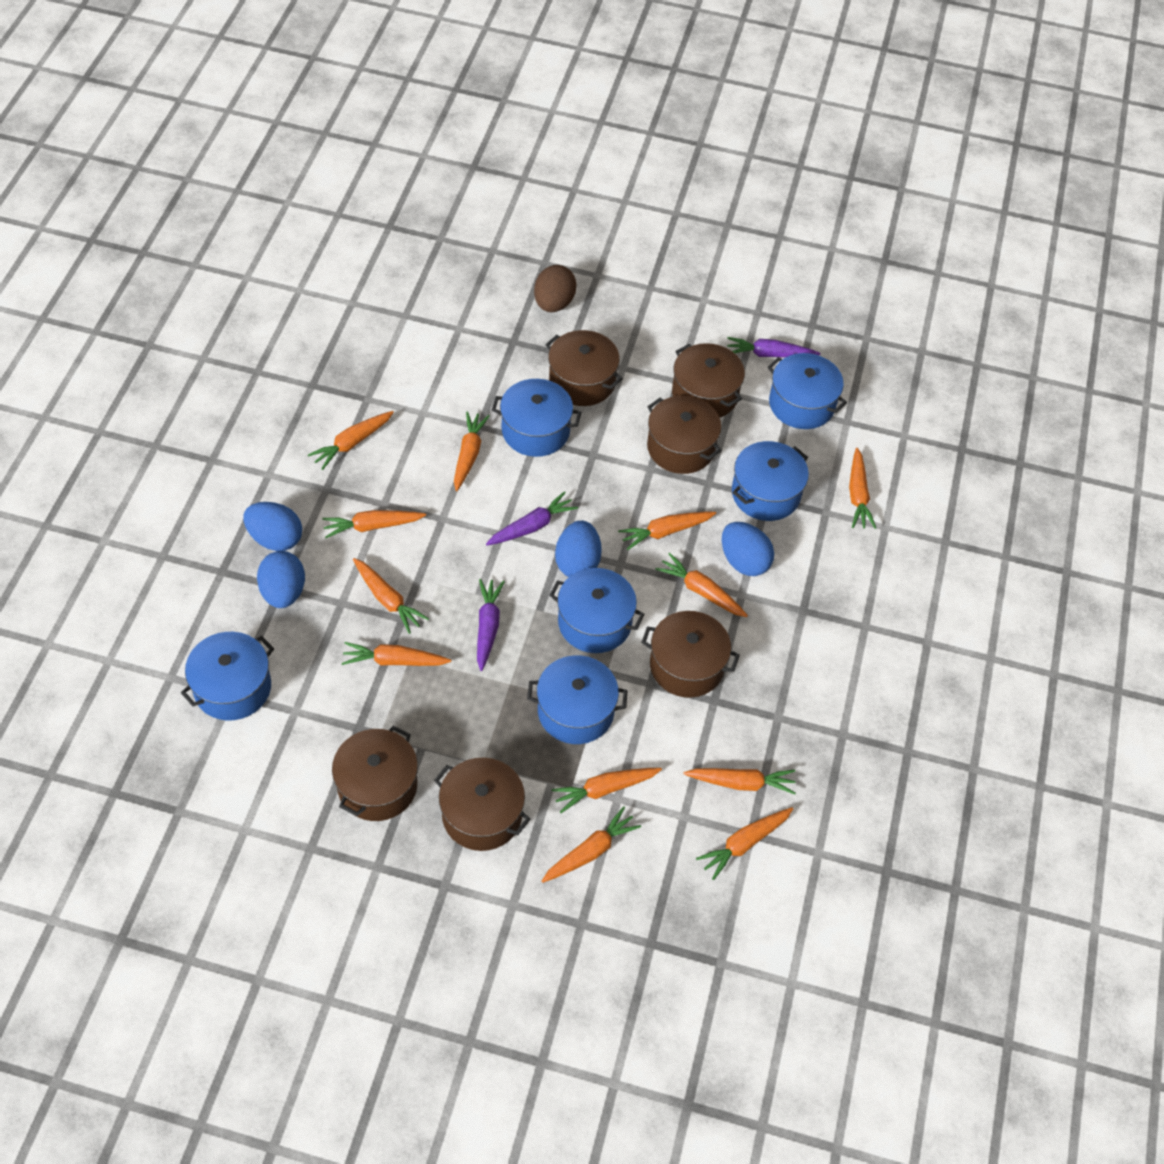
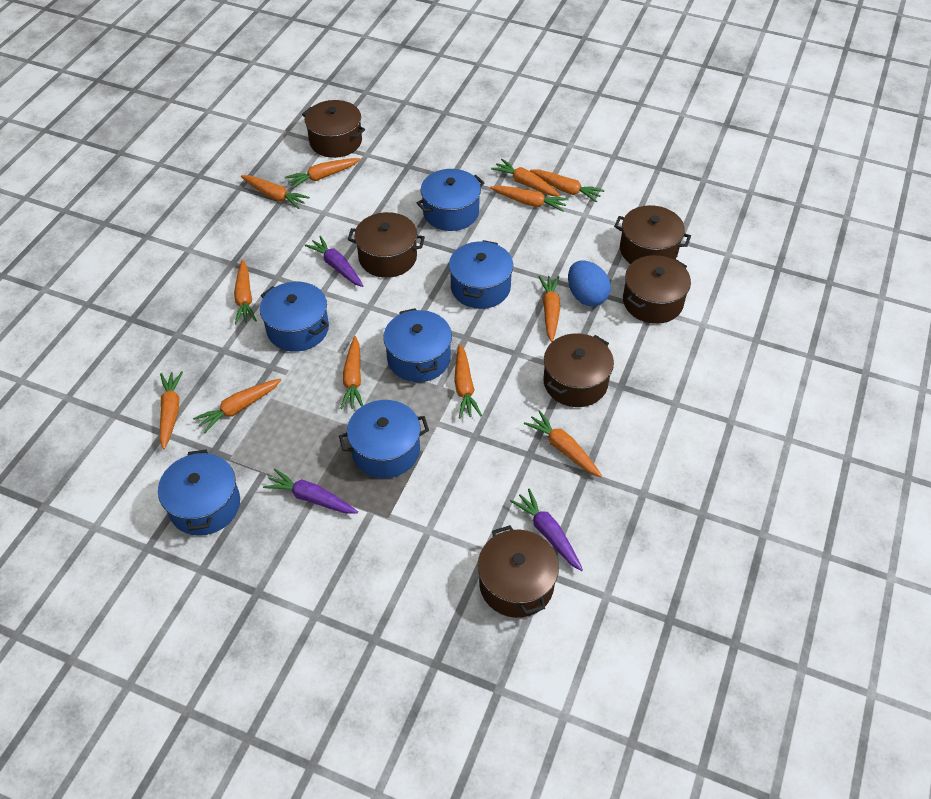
blue egg: 4 -> 1
brown egg: 1 -> 0

